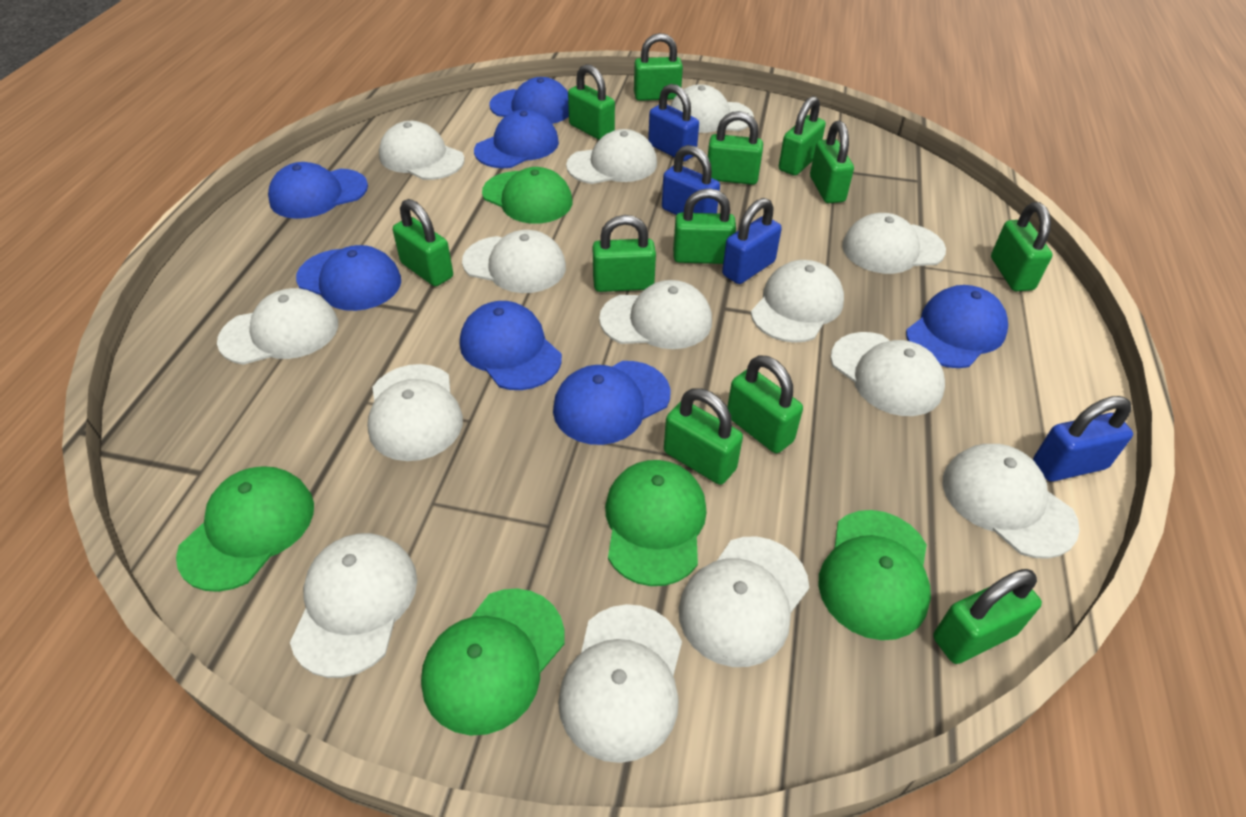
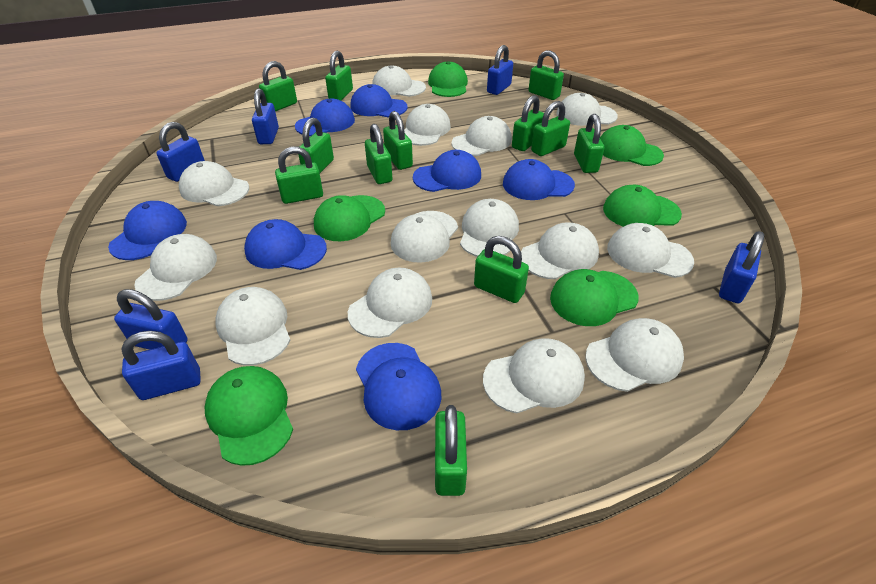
blue padlock: 4 -> 6
green cap: 5 -> 6

